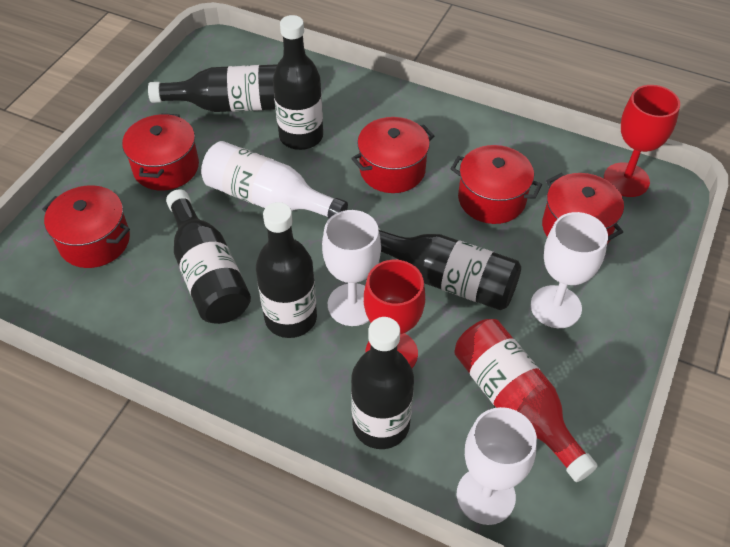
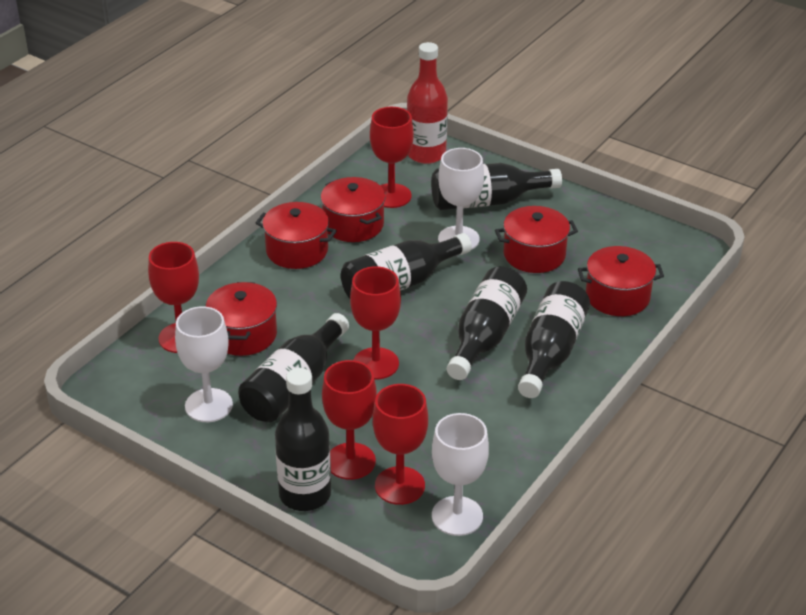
red goblet: 2 -> 5
white bottle: 1 -> 0

